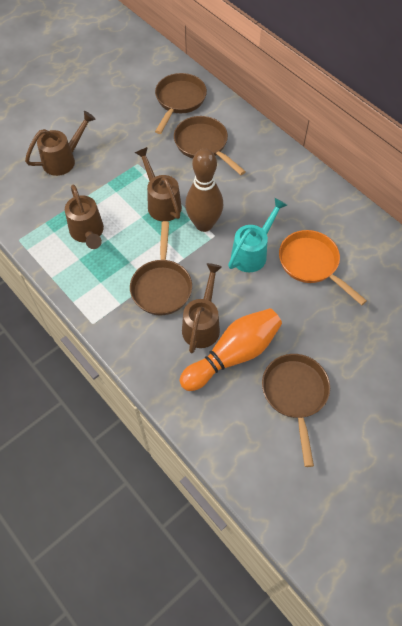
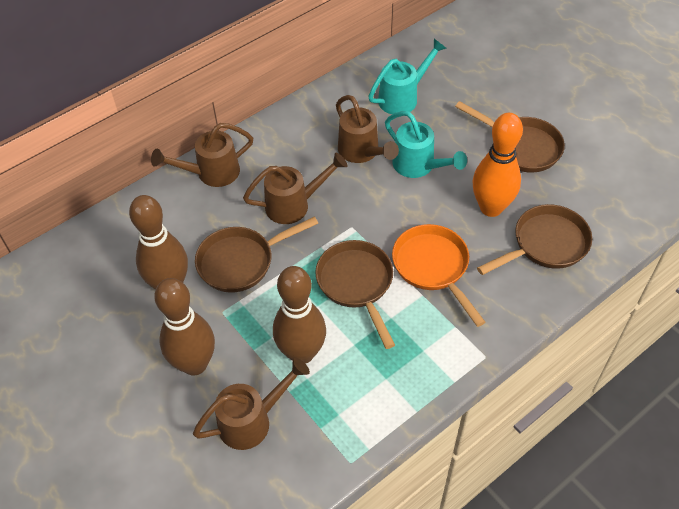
brown bowling pin: 1 -> 3
turquoise watering can: 1 -> 2

